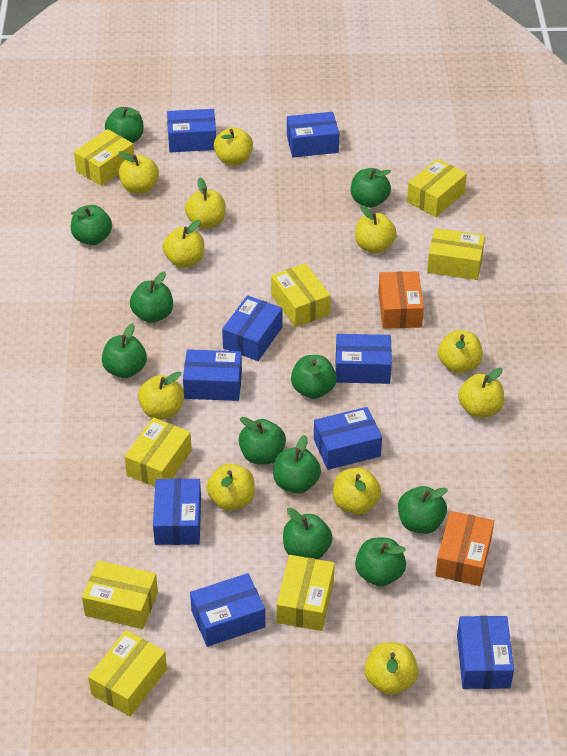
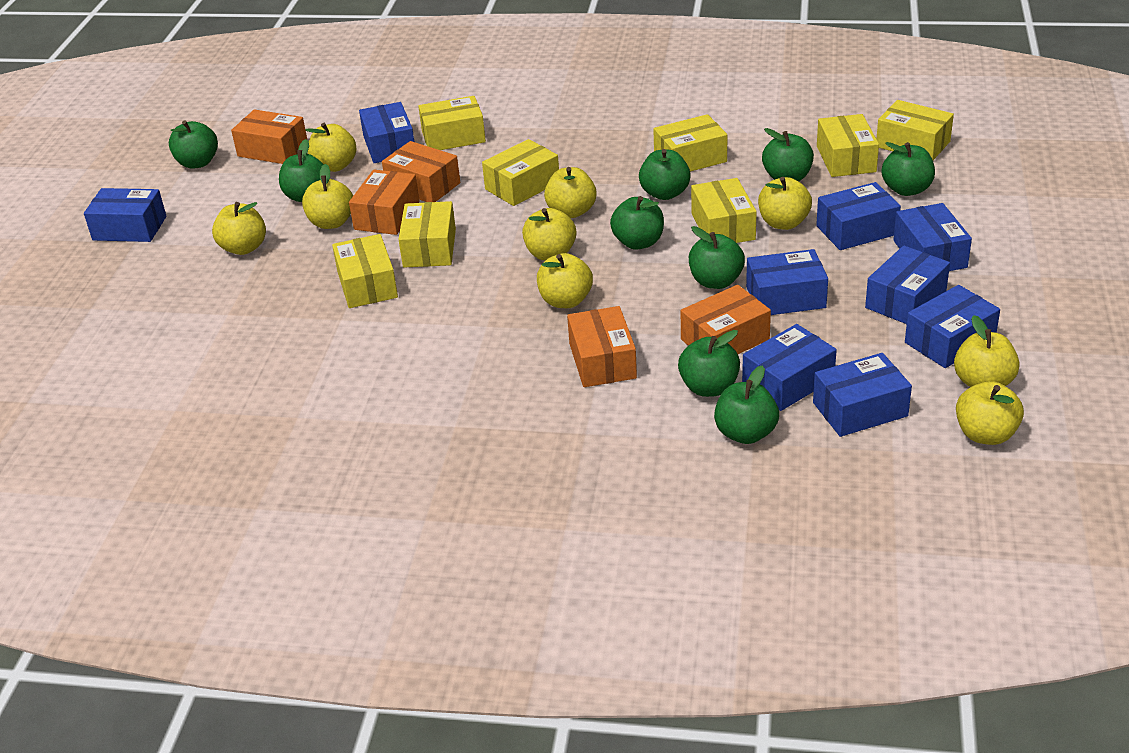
green apple: 11 -> 9
orange box: 2 -> 5
yellow apple: 11 -> 9

